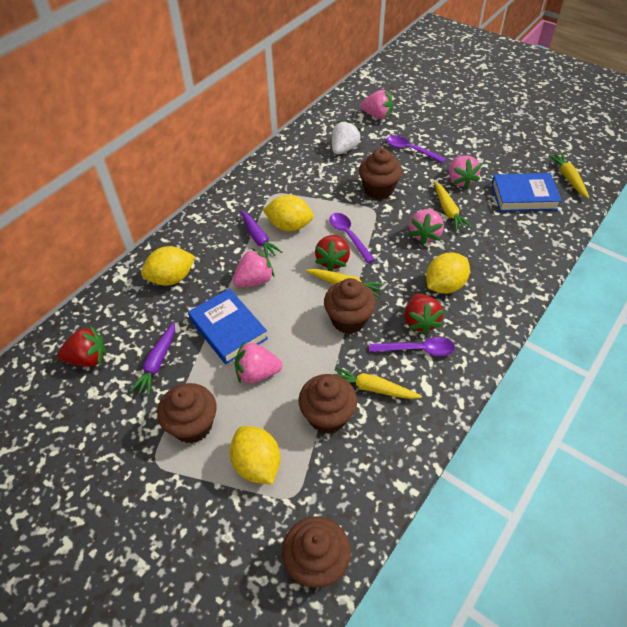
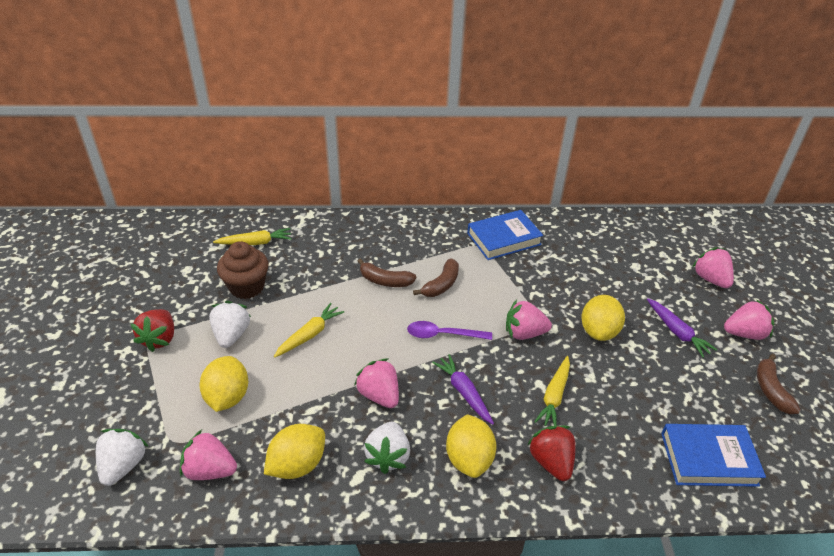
brown banana: 0 -> 3
brown cupcake: 5 -> 1
purple spoon: 3 -> 1
red strawberry: 3 -> 2
white strawberry: 1 -> 3
yellow carrot: 4 -> 3

